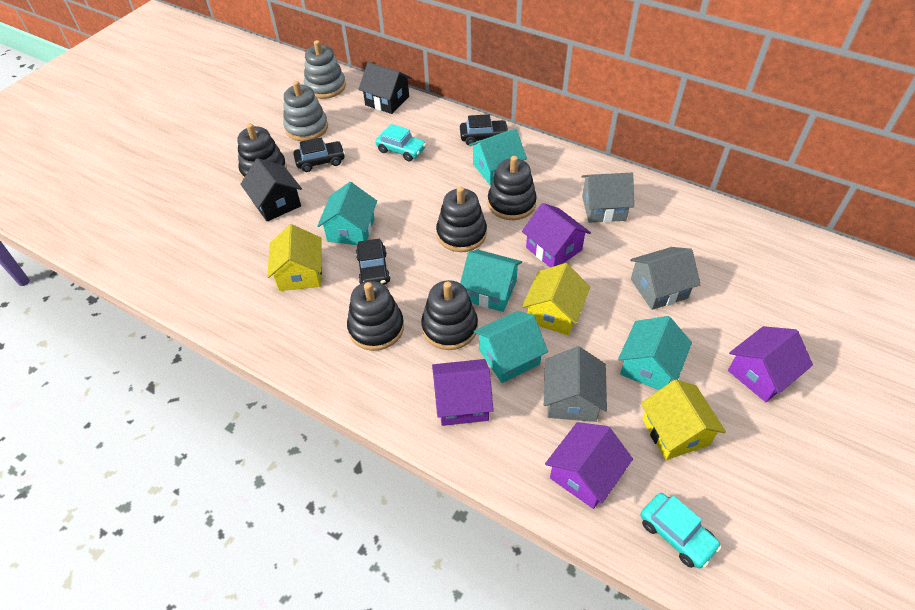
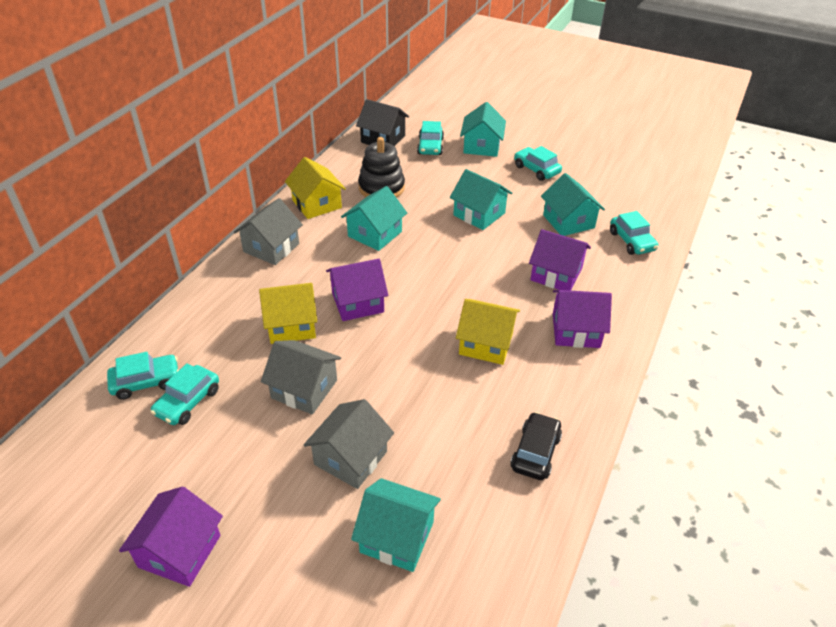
black car: 3 -> 1
black house: 2 -> 1
black stacking toy: 5 -> 1
grey stacking toy: 2 -> 0
turquoise car: 2 -> 5

